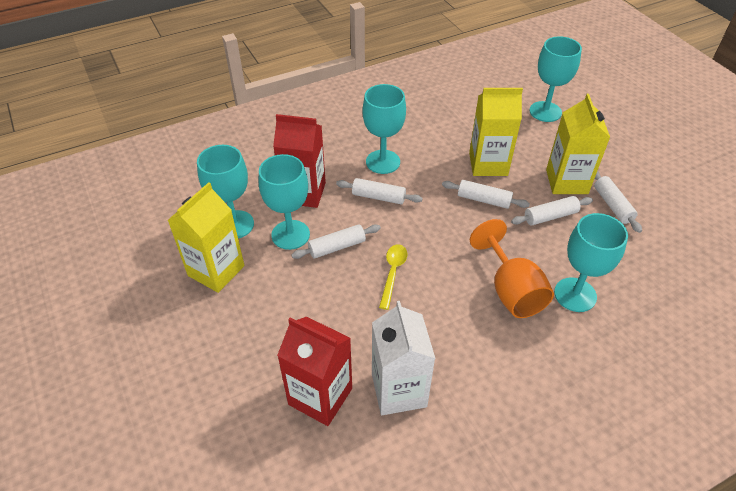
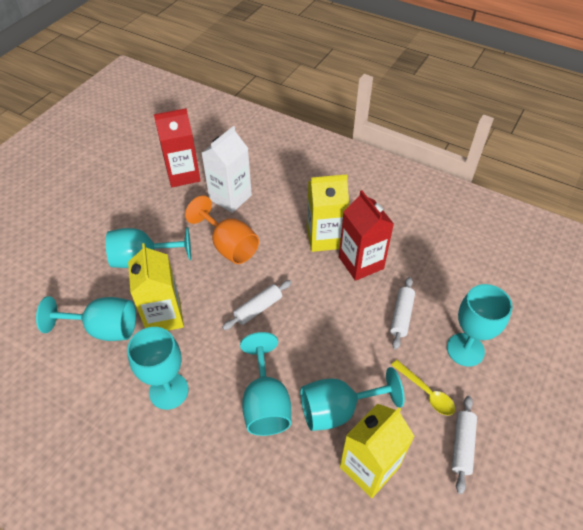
turquoise goblet: 5 -> 6
white rolling pin: 5 -> 3

